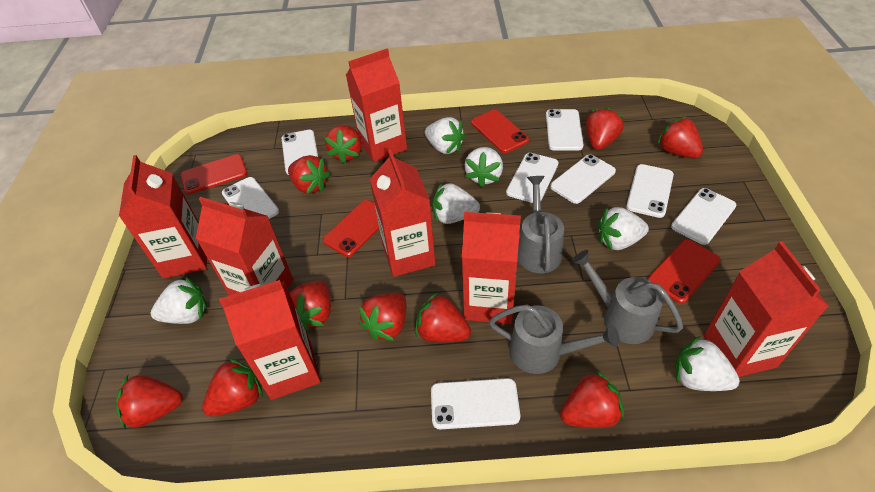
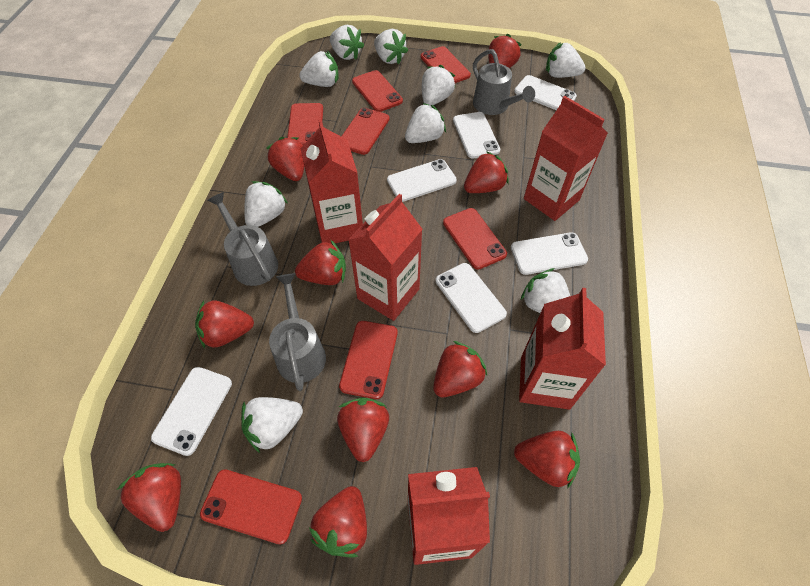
red carton: 7 -> 5
red phone: 4 -> 7
white phone: 8 -> 6
white strawberry: 6 -> 9

